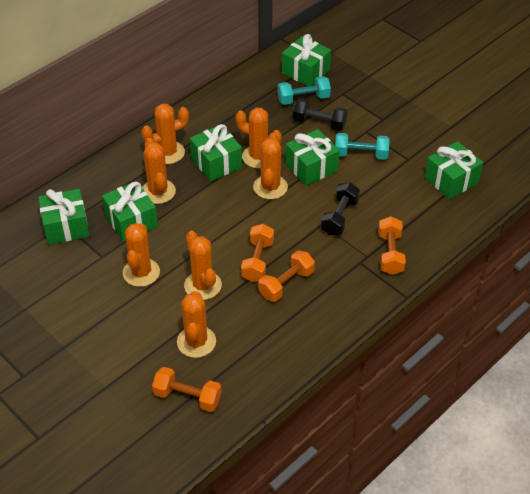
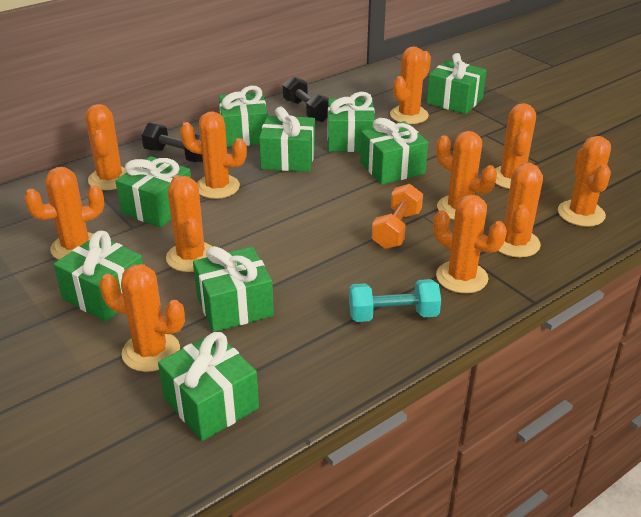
green gift: 6 -> 9
orange cactus: 7 -> 11
orange dumbbell: 4 -> 1
turquoise dumbbell: 2 -> 1

